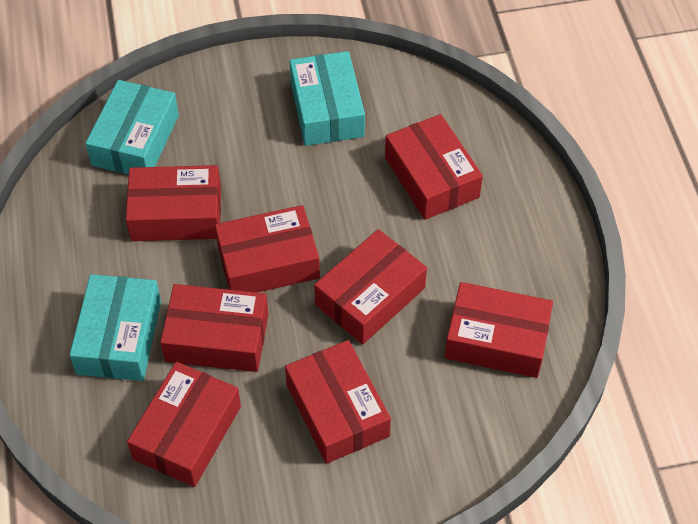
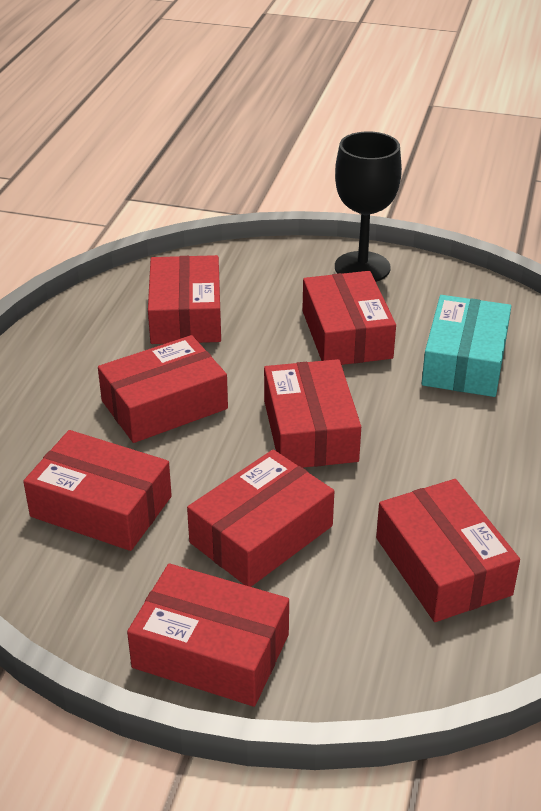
black goblet: 0 -> 1
turquoise box: 3 -> 1

